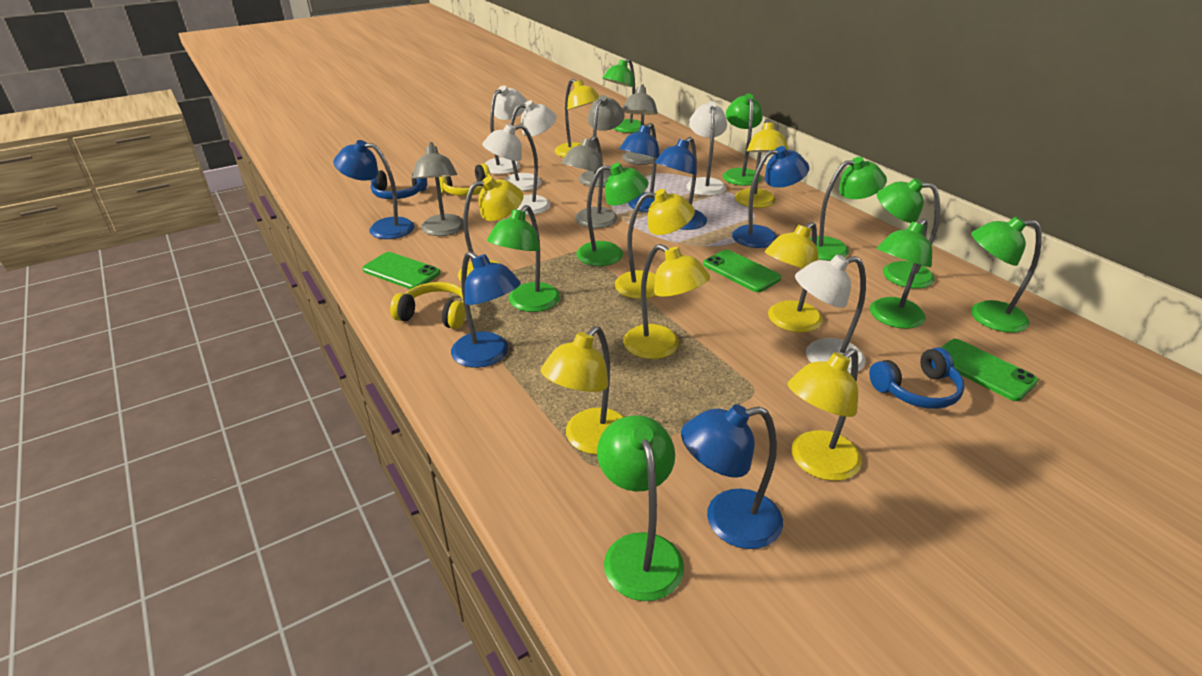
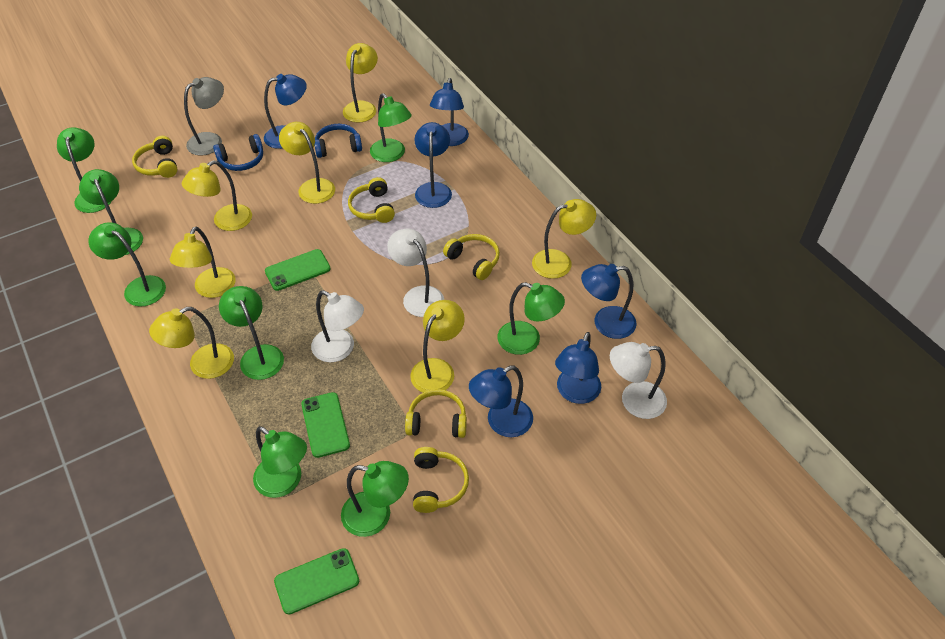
green lamp: 9 -> 8
grey lamp: 4 -> 1
white lamp: 5 -> 3
yellow headphones: 2 -> 5
yellow lamp: 8 -> 7

